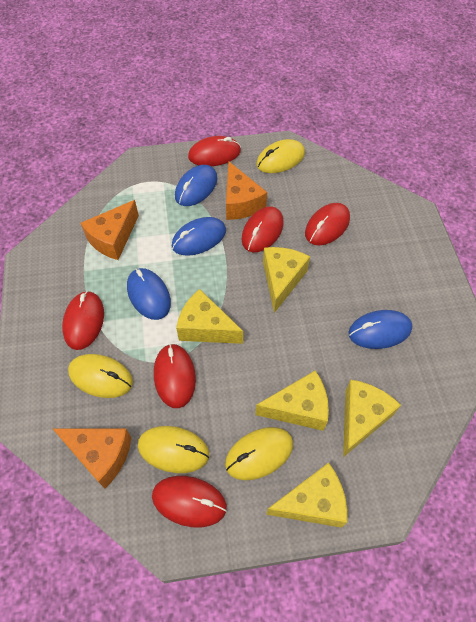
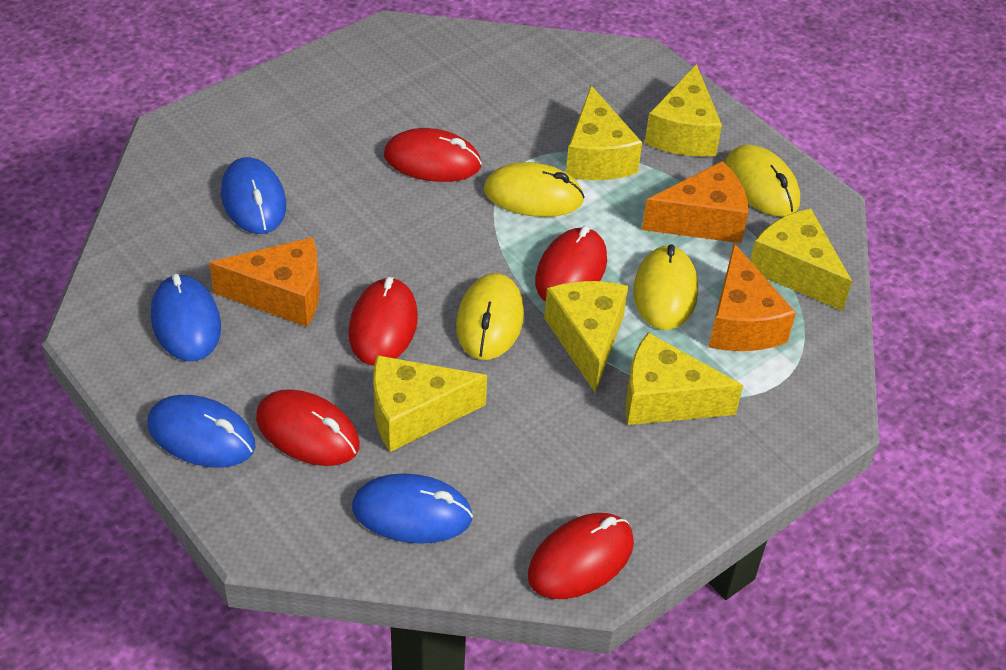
red mouse: 6 -> 5
yellow cheese: 5 -> 6

